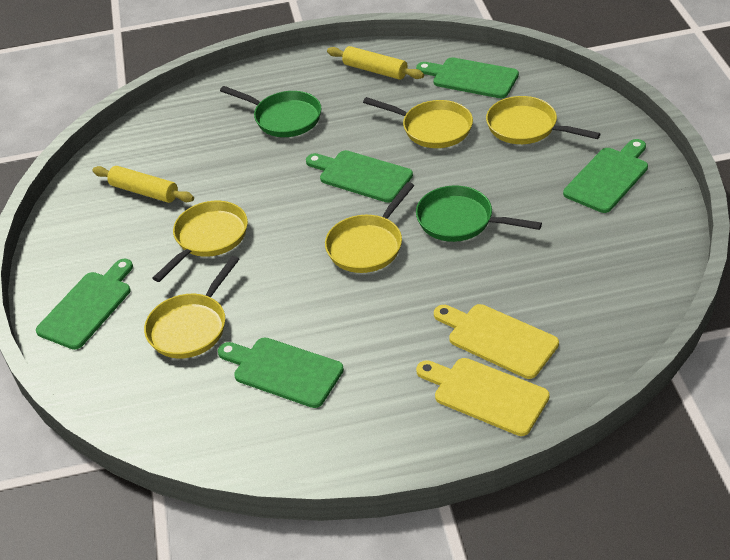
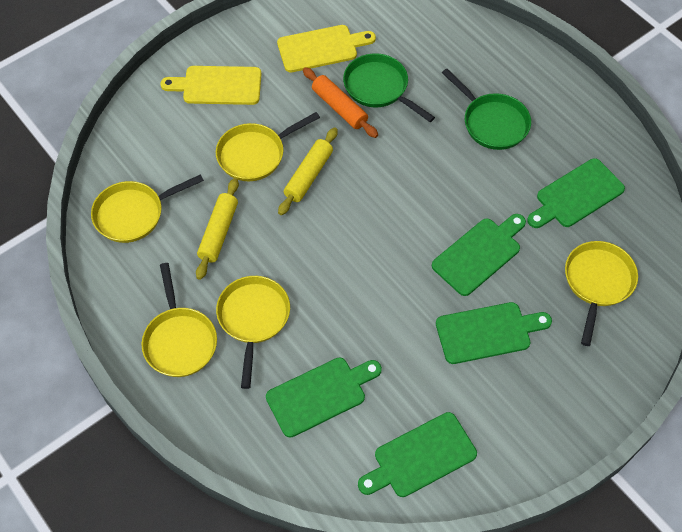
orange rolling pin: 0 -> 1

